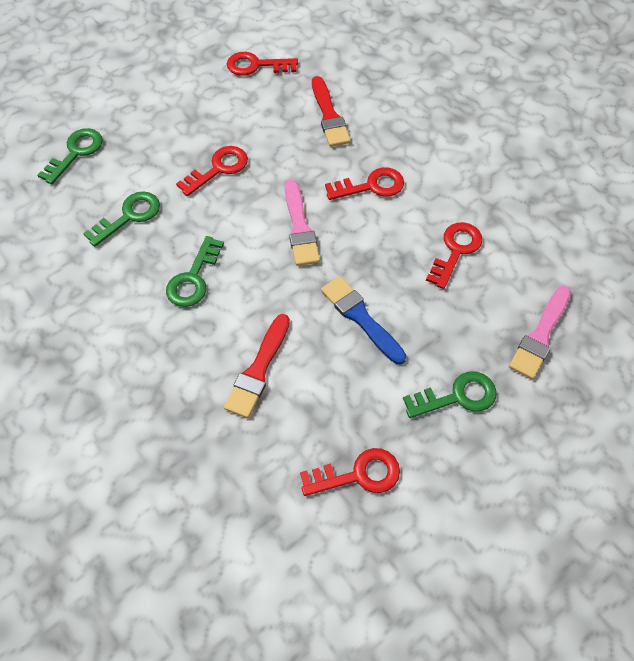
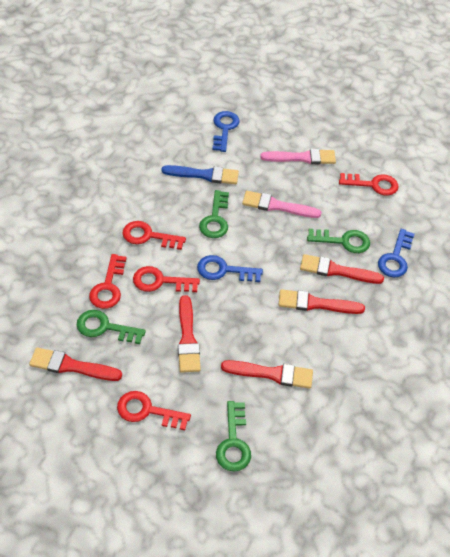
blue key: 0 -> 3
red brush: 2 -> 5

